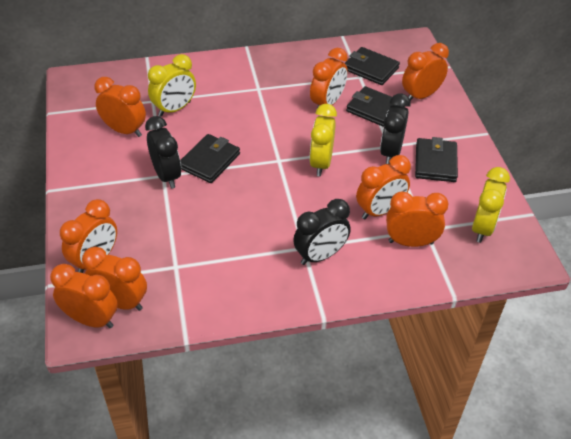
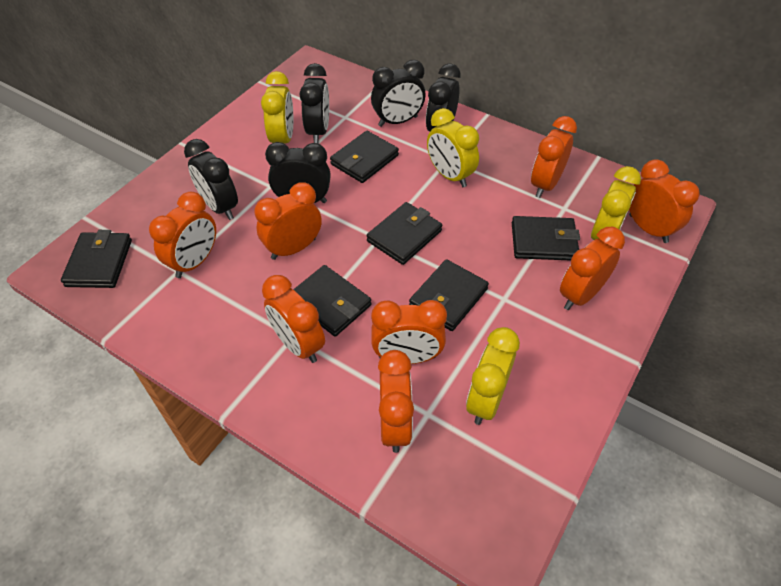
black clock: 3 -> 5
black wallet: 4 -> 6
yellow clock: 3 -> 4

